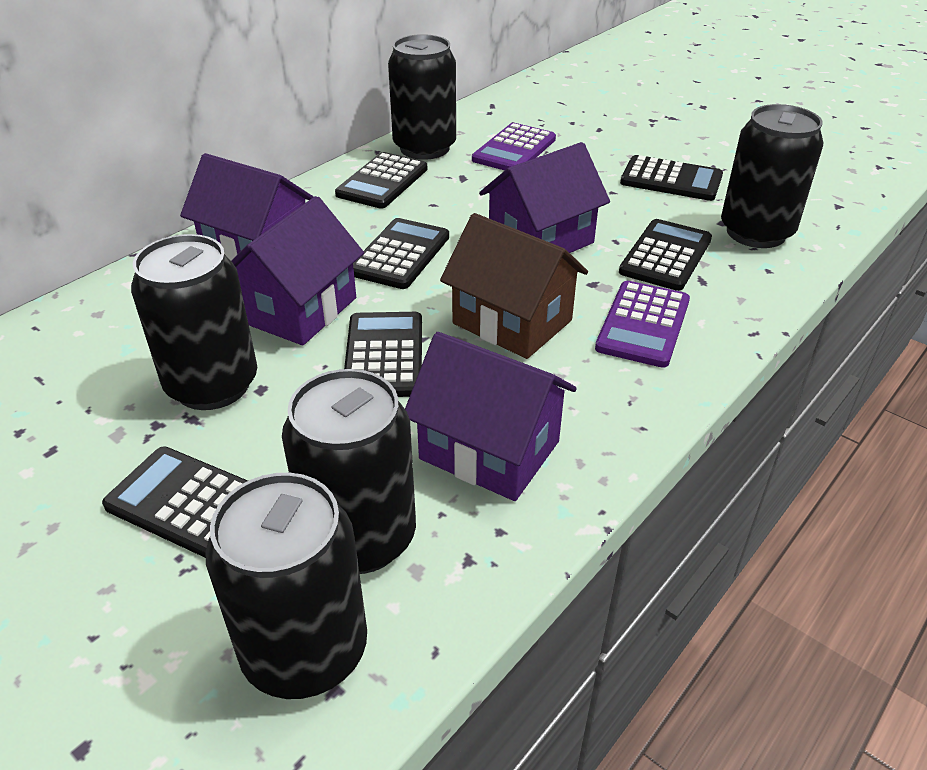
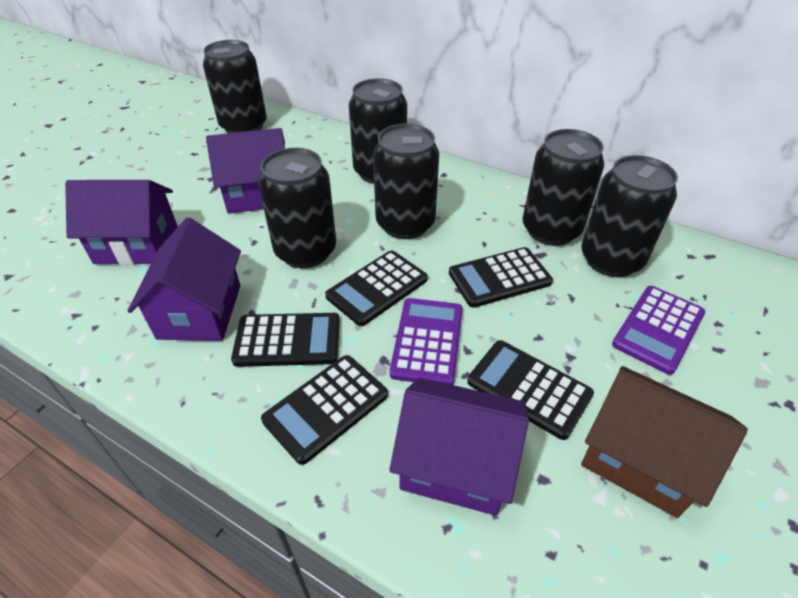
black calculator: 6 -> 5
black can: 5 -> 6

